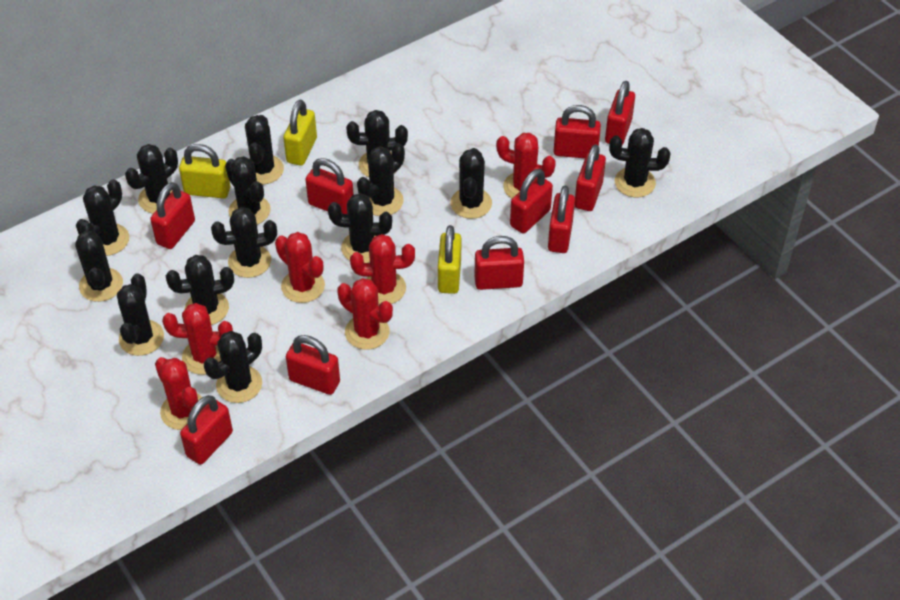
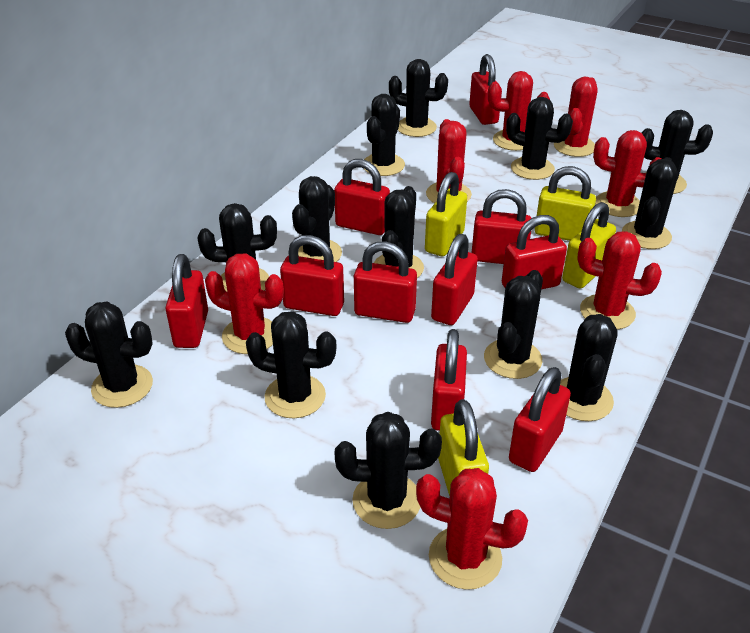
black cactus: 14 -> 13
red cactus: 6 -> 7
yellow padlock: 3 -> 4

